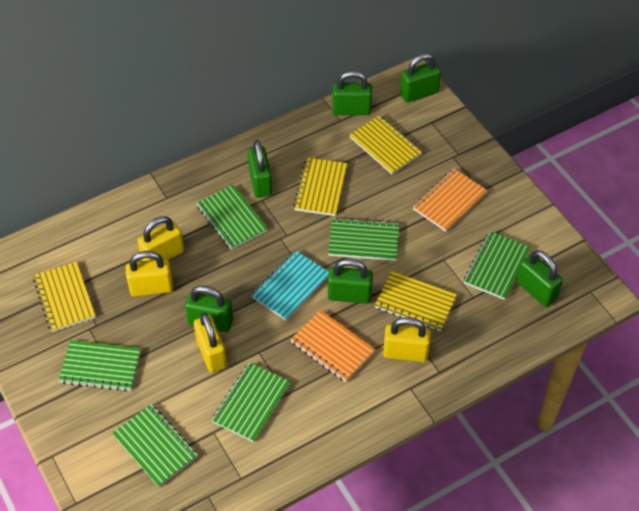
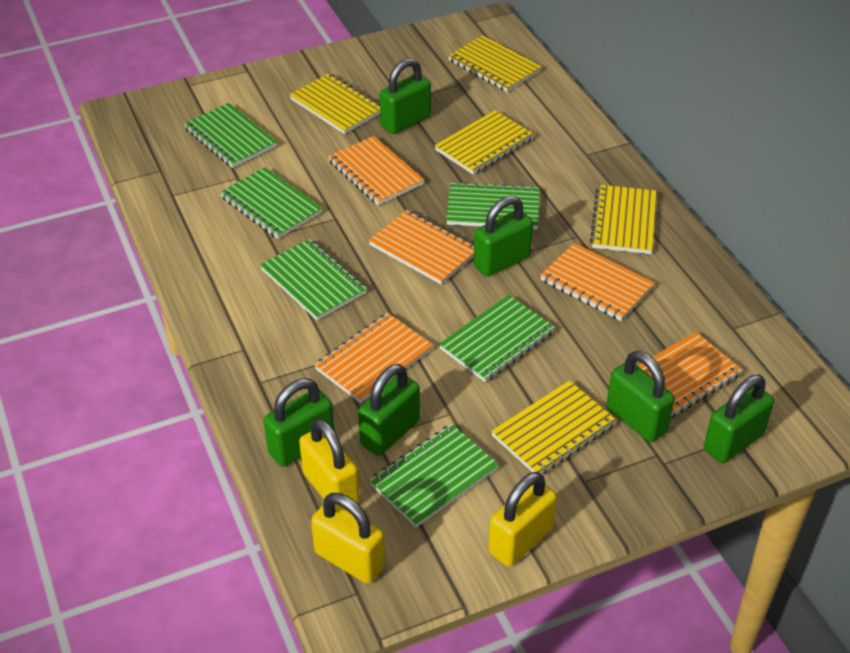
orange notebook: 2 -> 5
turquoise notebook: 1 -> 0
yellow notebook: 4 -> 5
yellow padlock: 4 -> 3

